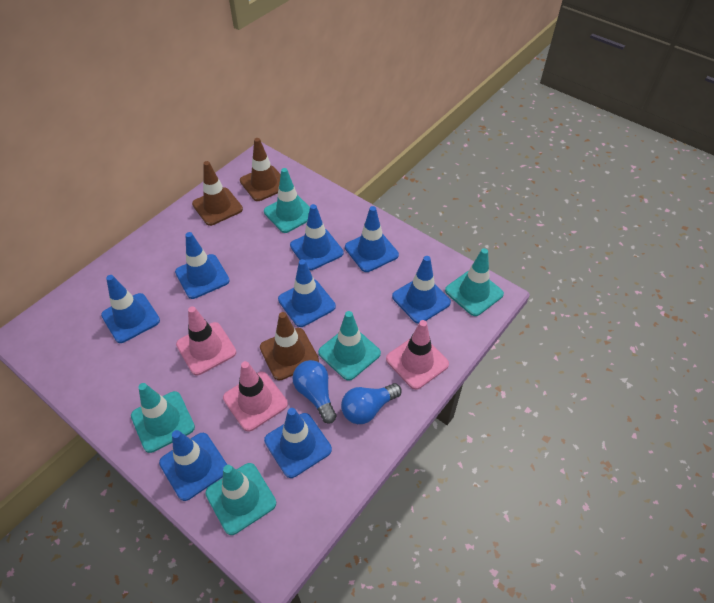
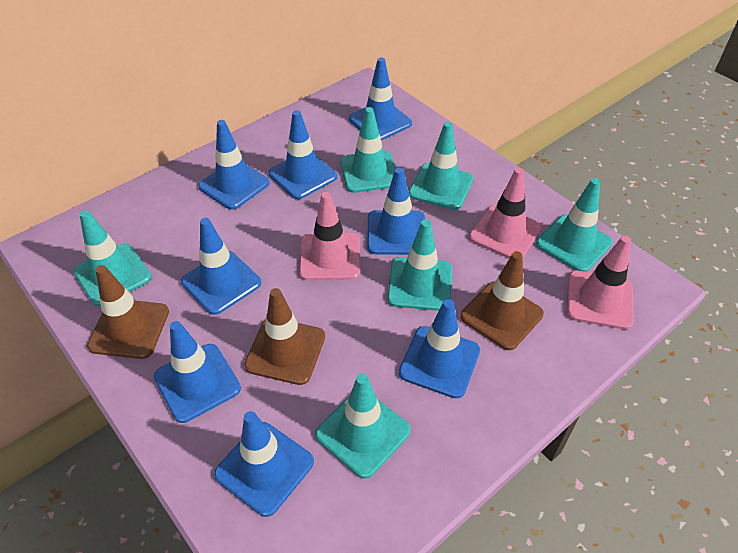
blue light bulb: 2 -> 0
turquoise traffic cone: 5 -> 6

